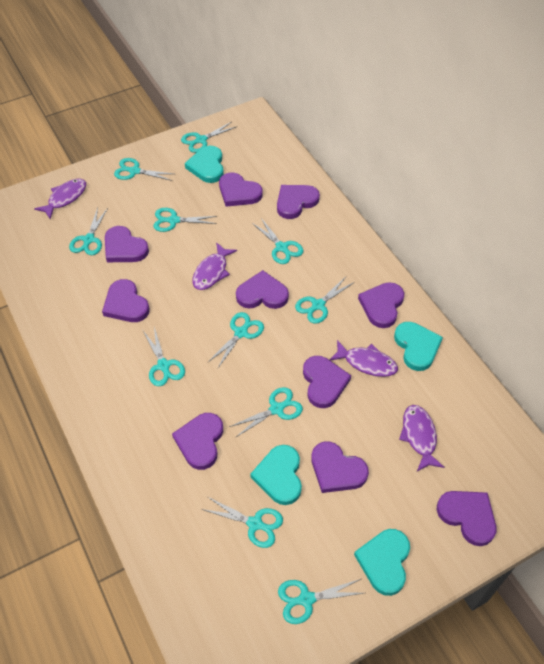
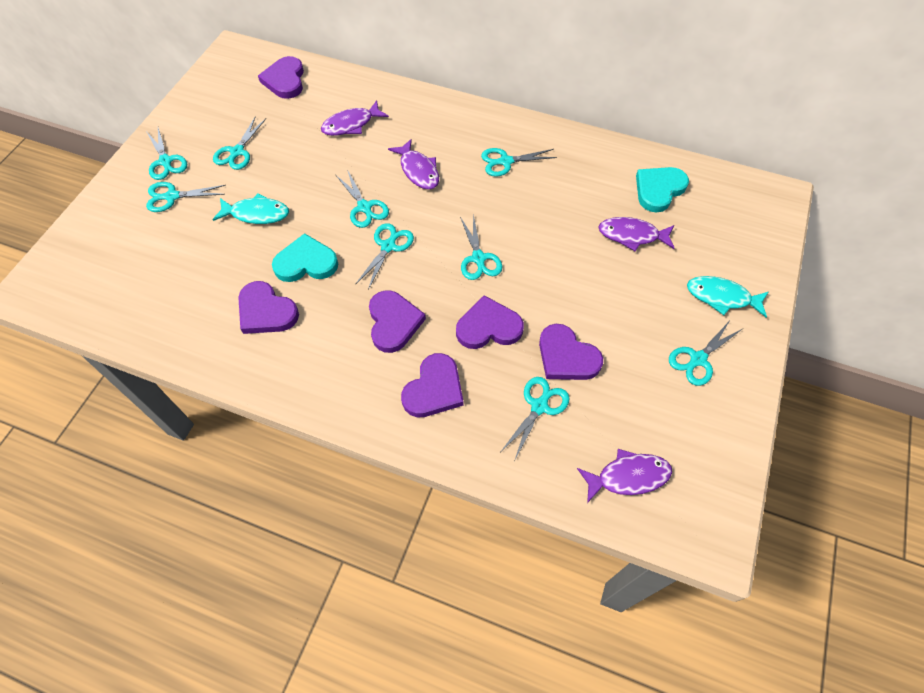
purple heart: 10 -> 6
turquoise fish: 0 -> 2
turquoise heart: 4 -> 2
turquoise scissors: 11 -> 9

